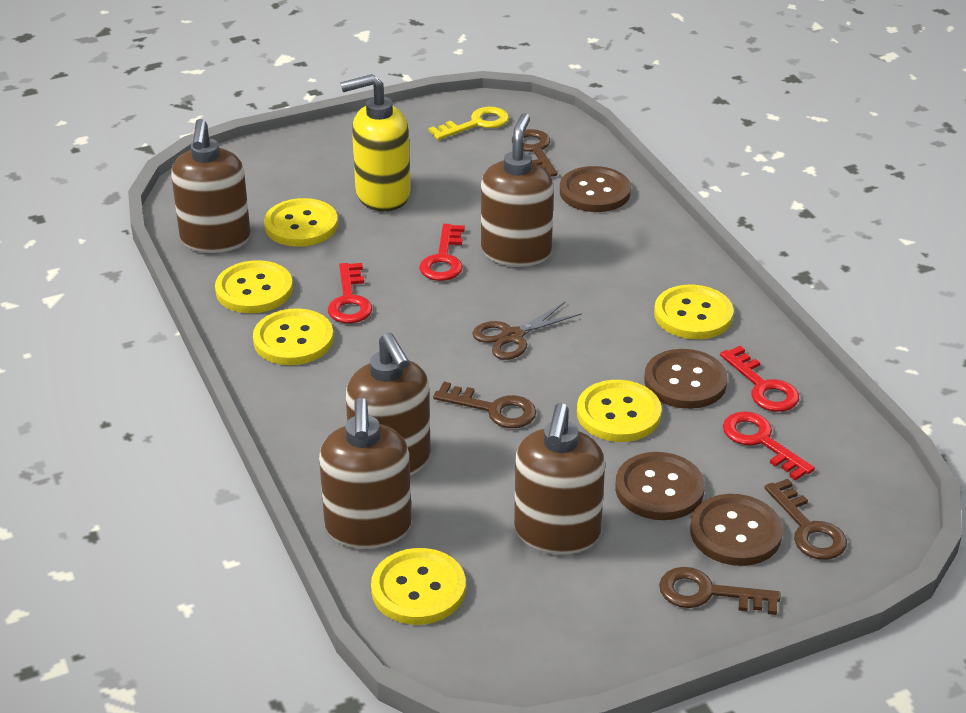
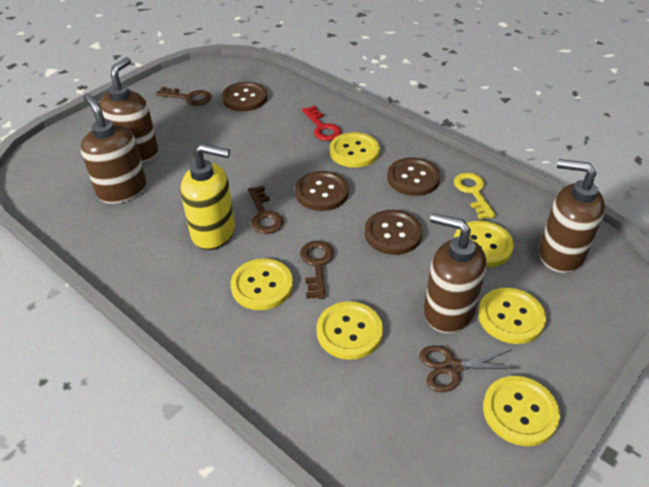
brown key: 4 -> 3
brown soap dispenser: 5 -> 4
red key: 4 -> 1

